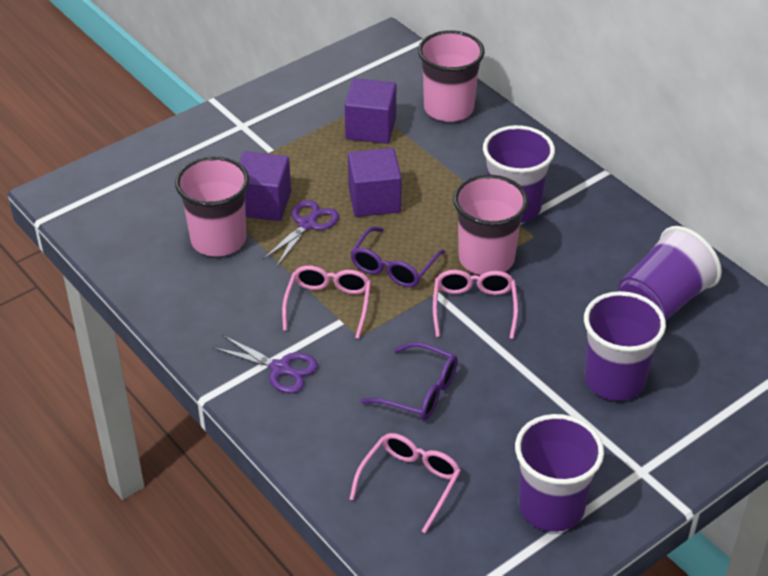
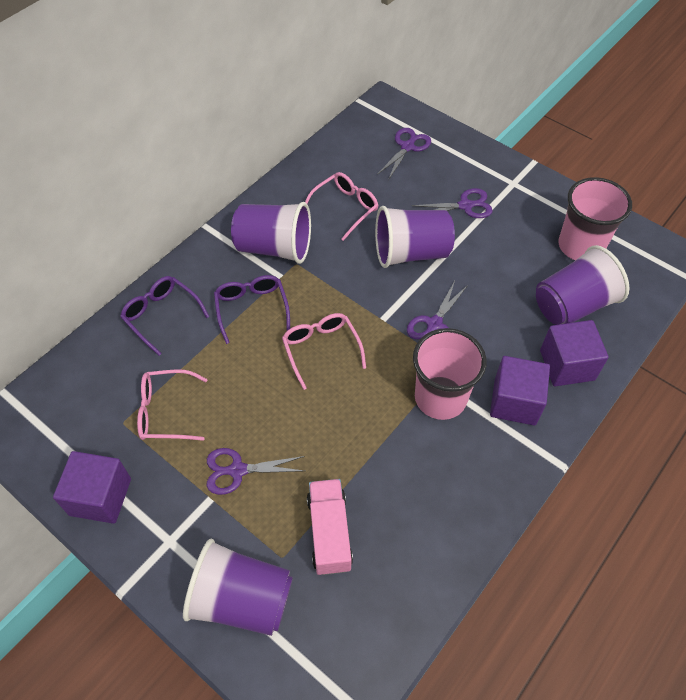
pink cup: 3 -> 2
pink truck: 0 -> 1
purple scissors: 2 -> 4

